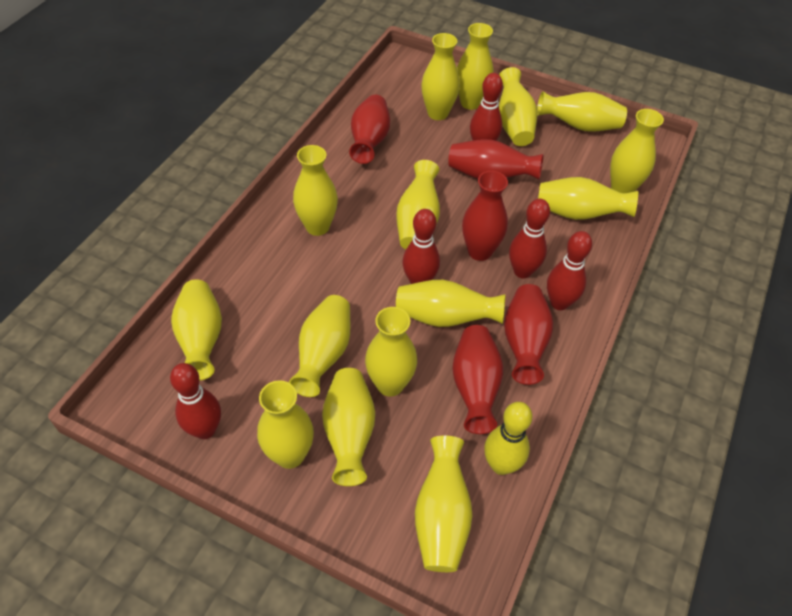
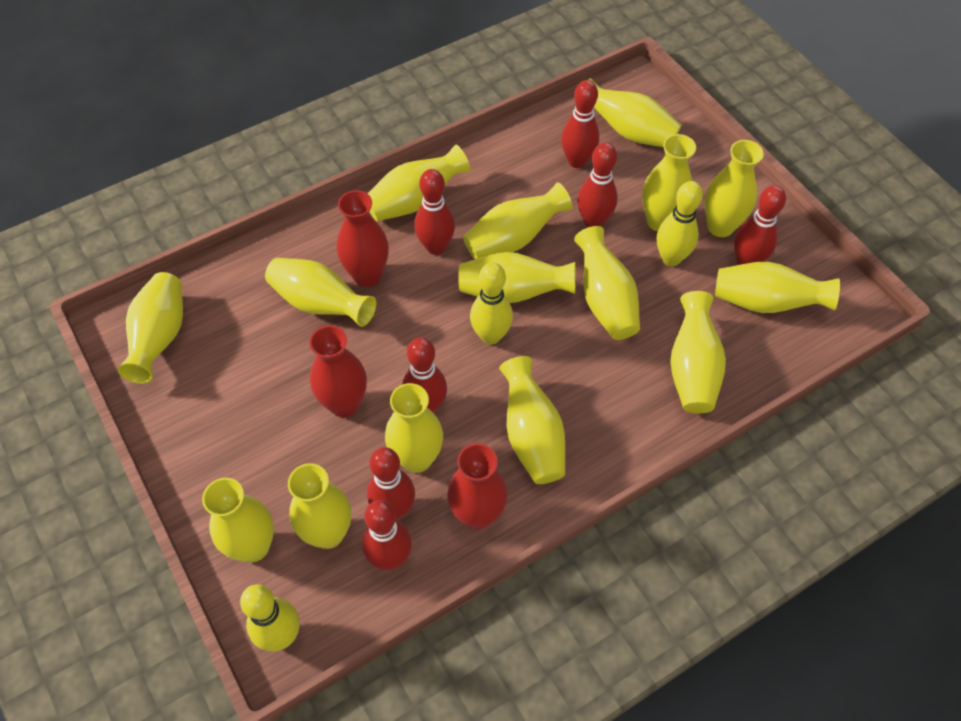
red bowling pin: 5 -> 7
red vase: 5 -> 3
yellow bowling pin: 1 -> 3

